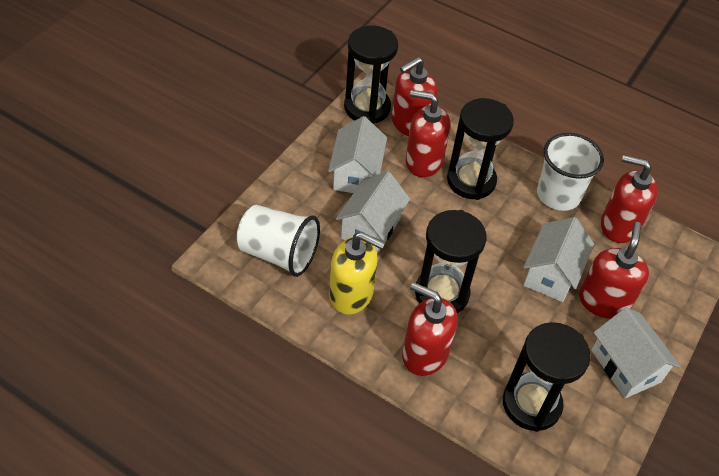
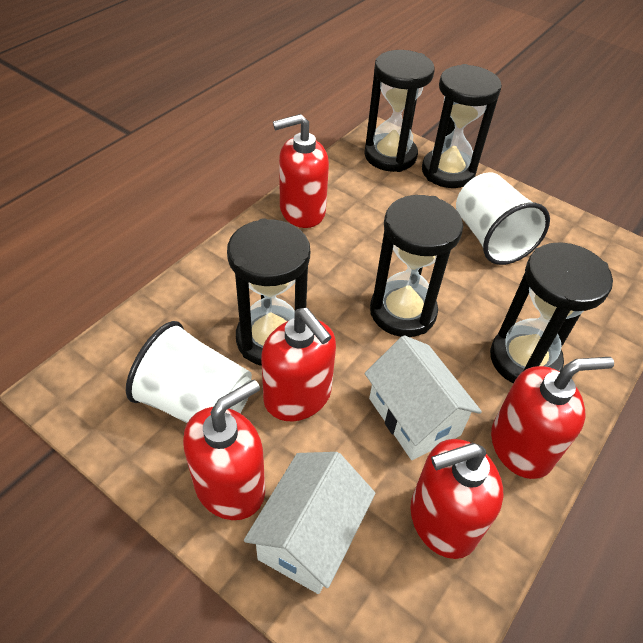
black hourglass: 4 -> 5
white house: 4 -> 2
yellow soap dispenser: 1 -> 0

